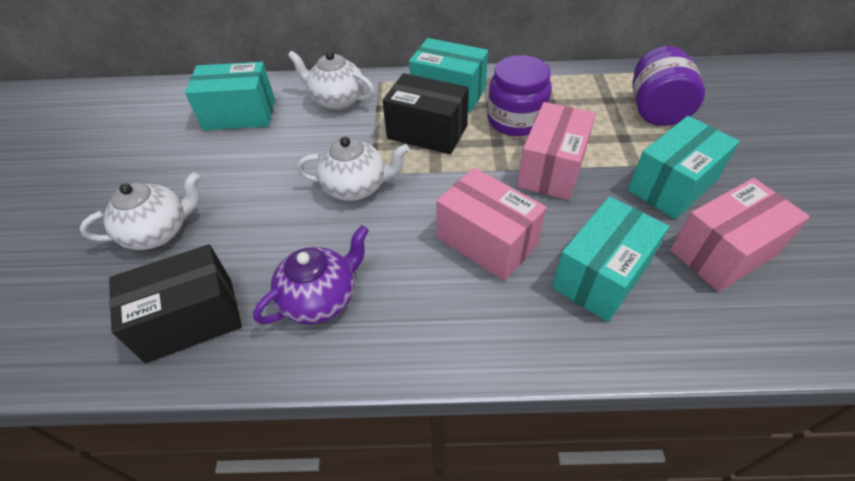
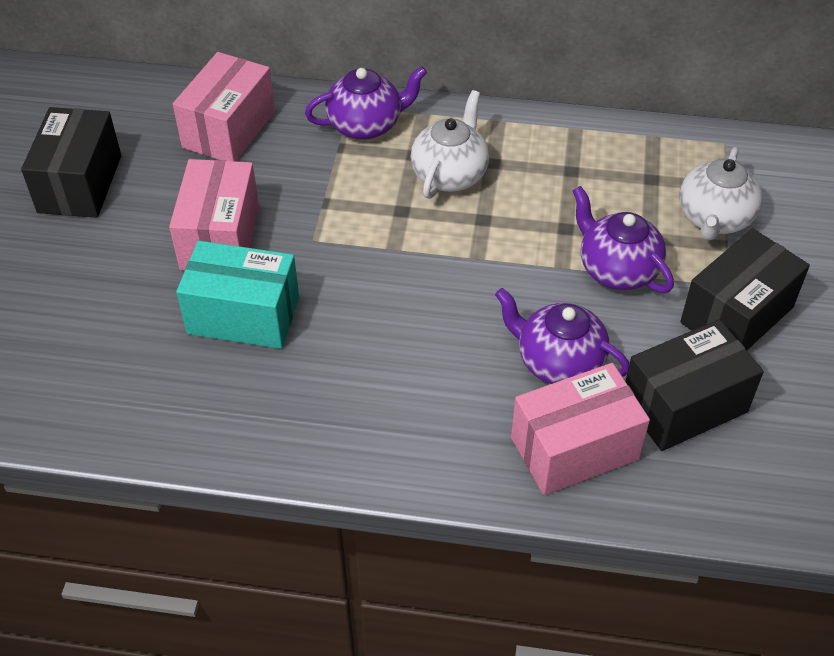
black box: 2 -> 3
purple jar: 2 -> 0
purple teapot: 1 -> 3
turquoise box: 4 -> 1
white teapot: 3 -> 2

